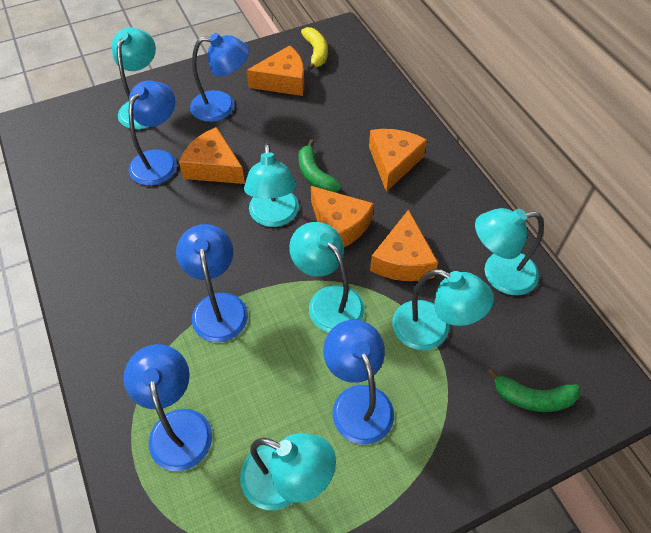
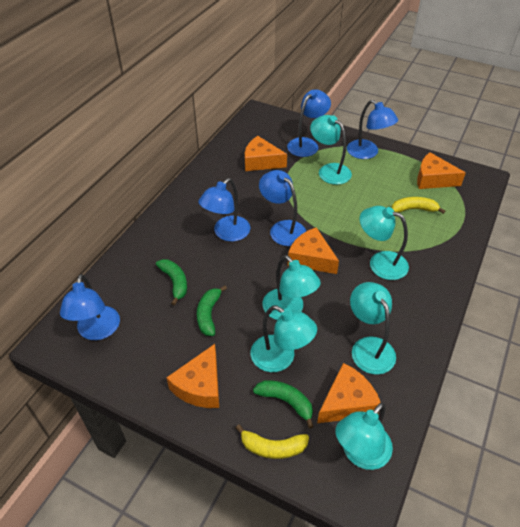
green banana: 2 -> 3
yellow banana: 1 -> 2

